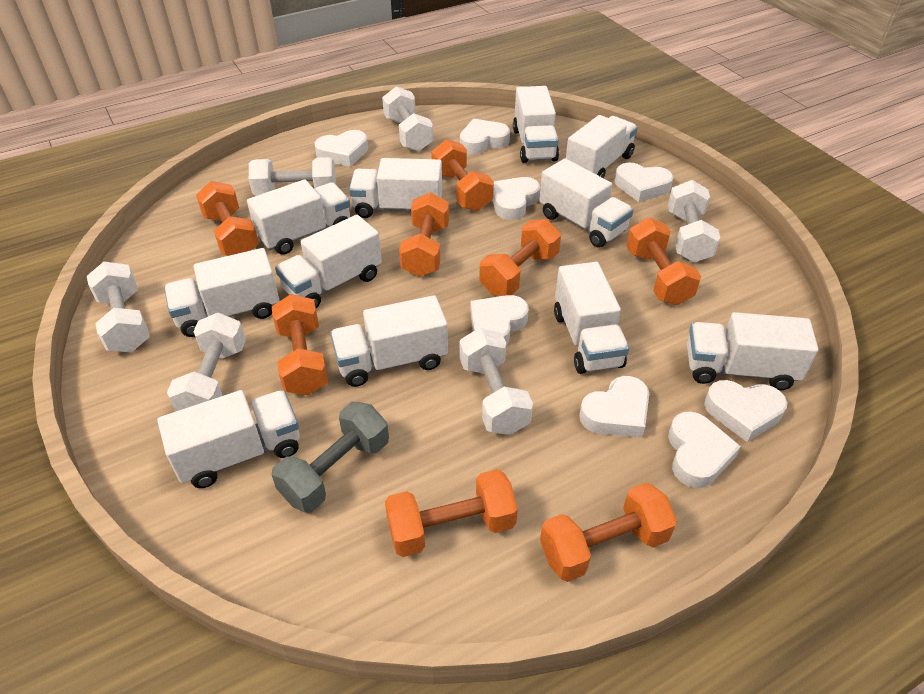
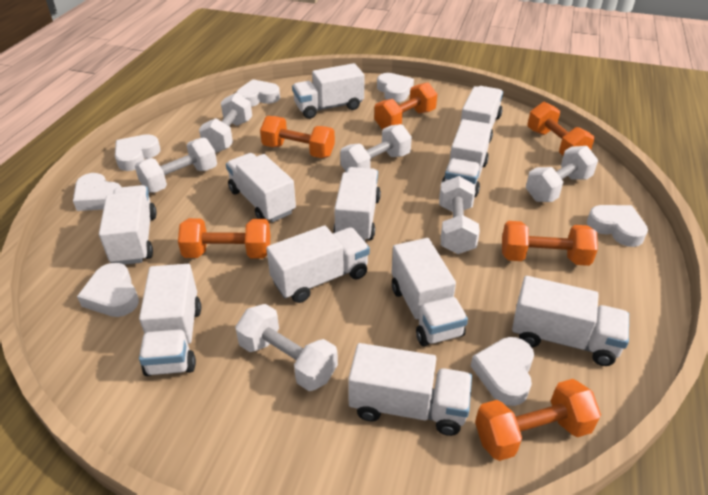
grey dumbbell: 1 -> 0
orange dumbbell: 8 -> 6
white heart: 8 -> 7

